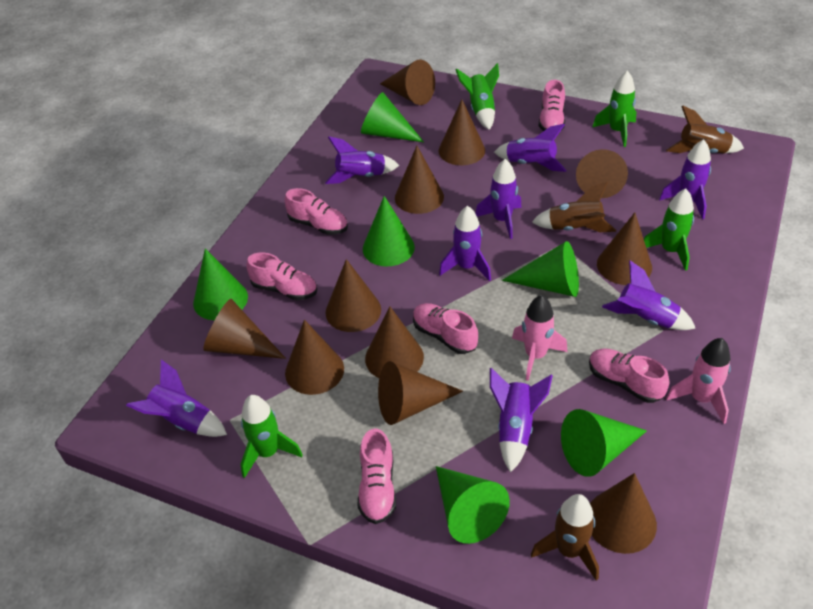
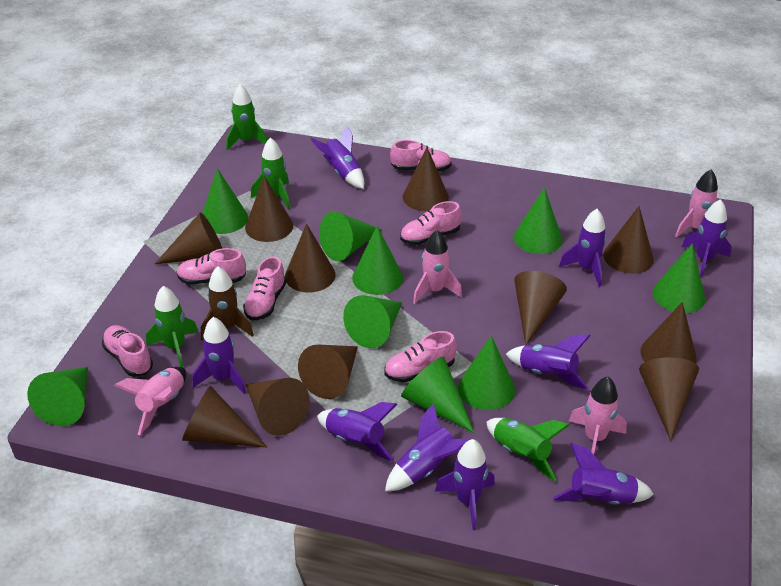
brown rocket: 3 -> 1
green cone: 6 -> 9
pink rocket: 2 -> 4
purple rocket: 8 -> 9

